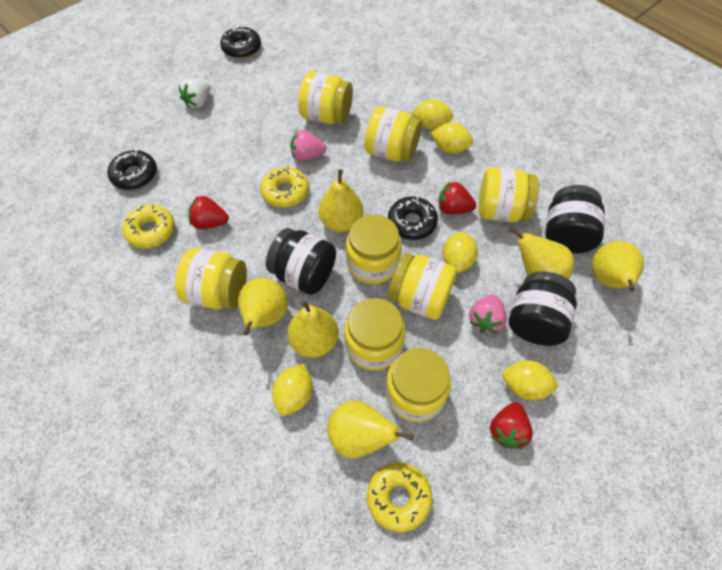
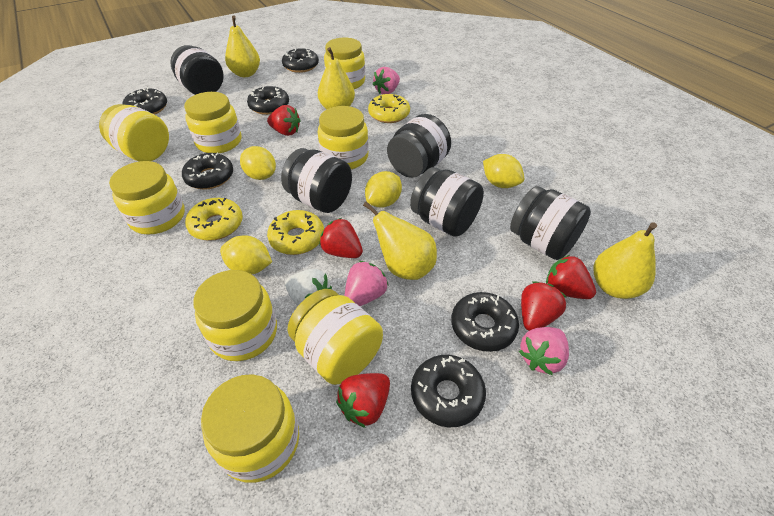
black donut: 3 -> 6
black jar: 3 -> 5
pink strawberry: 2 -> 3
red strawberry: 3 -> 5
yellow lemon: 5 -> 4
yellow pear: 6 -> 4

